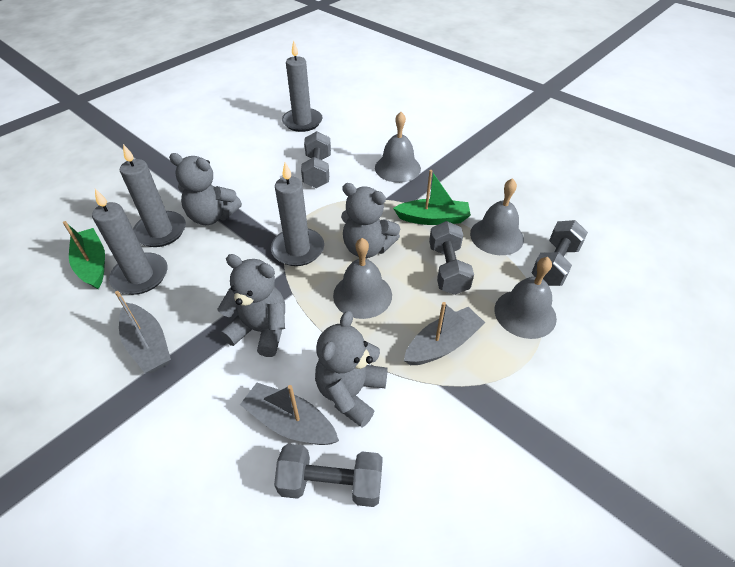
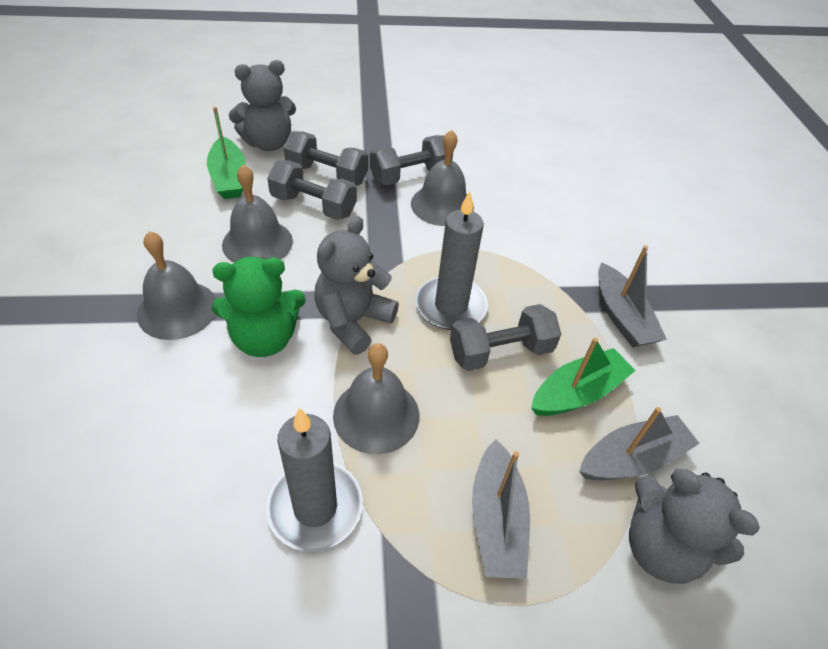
green teddy bear: 0 -> 1
grey candle: 4 -> 2
grey teddy bear: 4 -> 3

